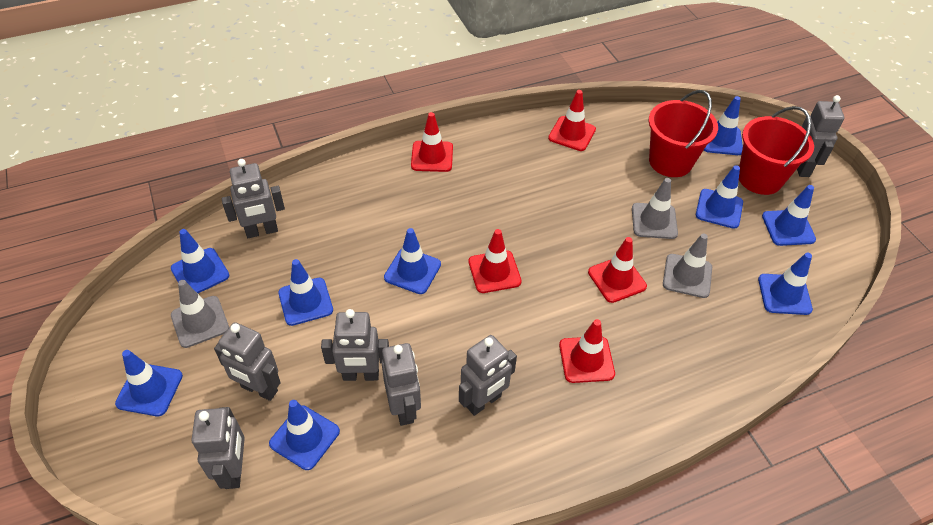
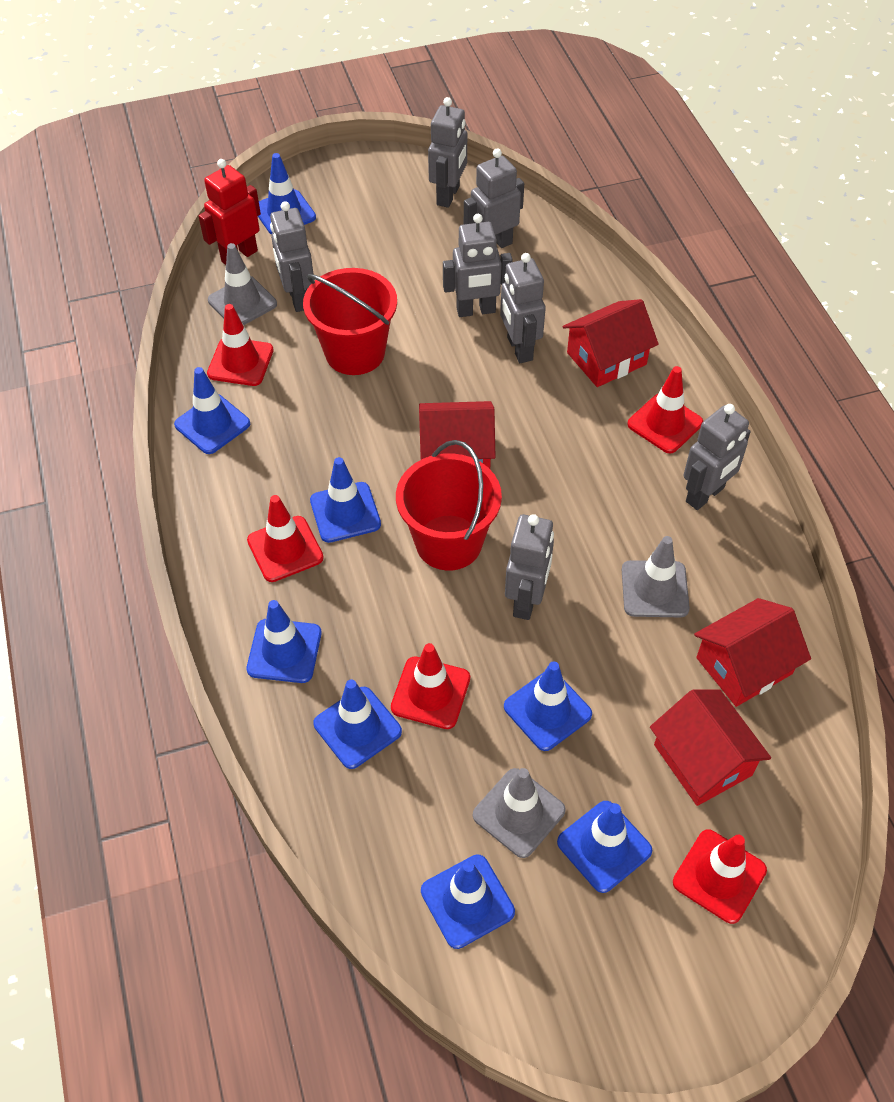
blue traffic cone: 9 -> 8
red house: 0 -> 4
red robot: 0 -> 1

